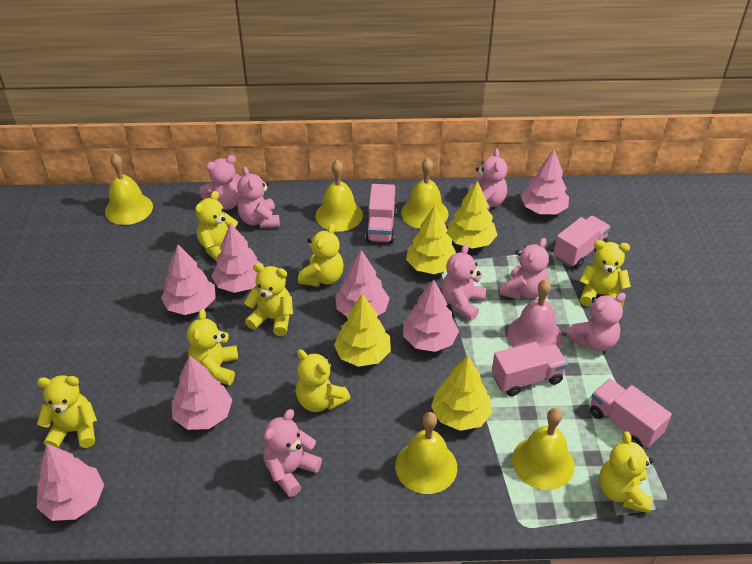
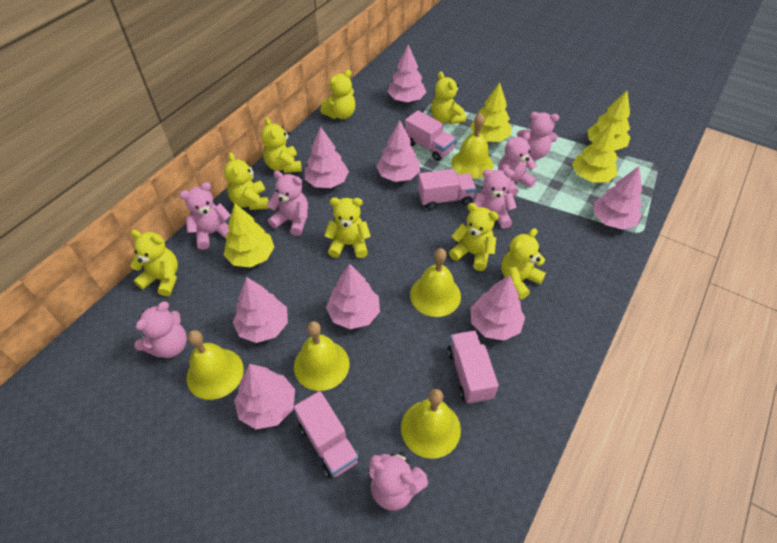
pink bell: 1 -> 0
pink tree: 7 -> 8

